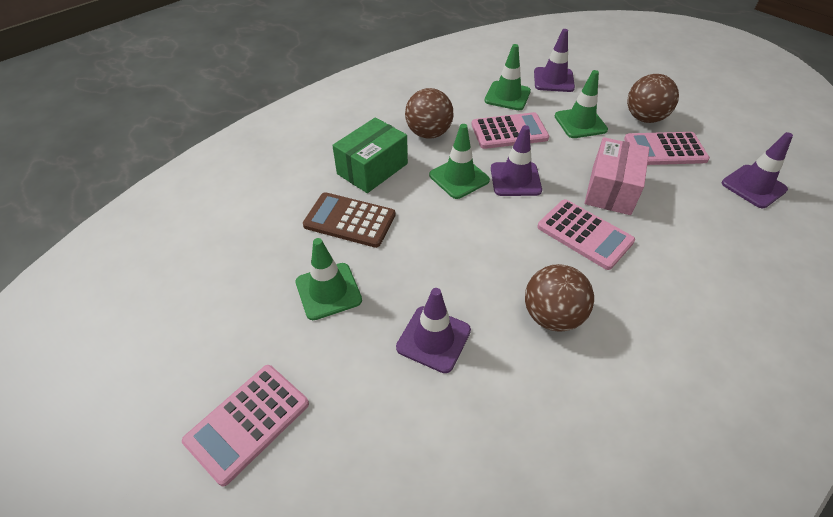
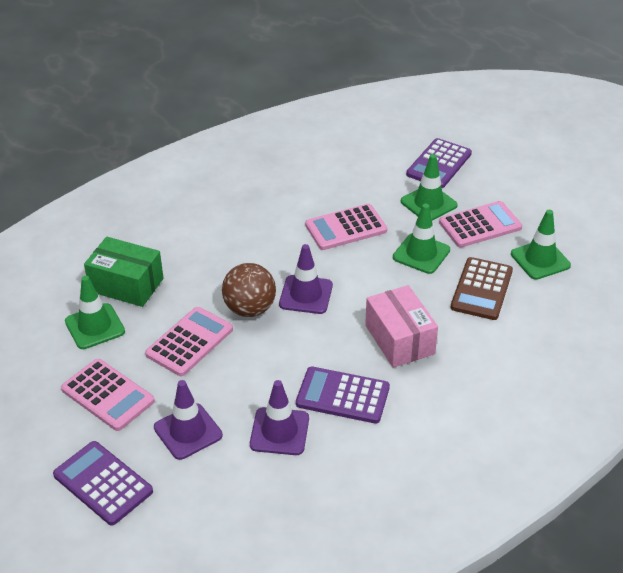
brown ball: 3 -> 1
purple calculator: 0 -> 3
purple traffic cone: 4 -> 3

